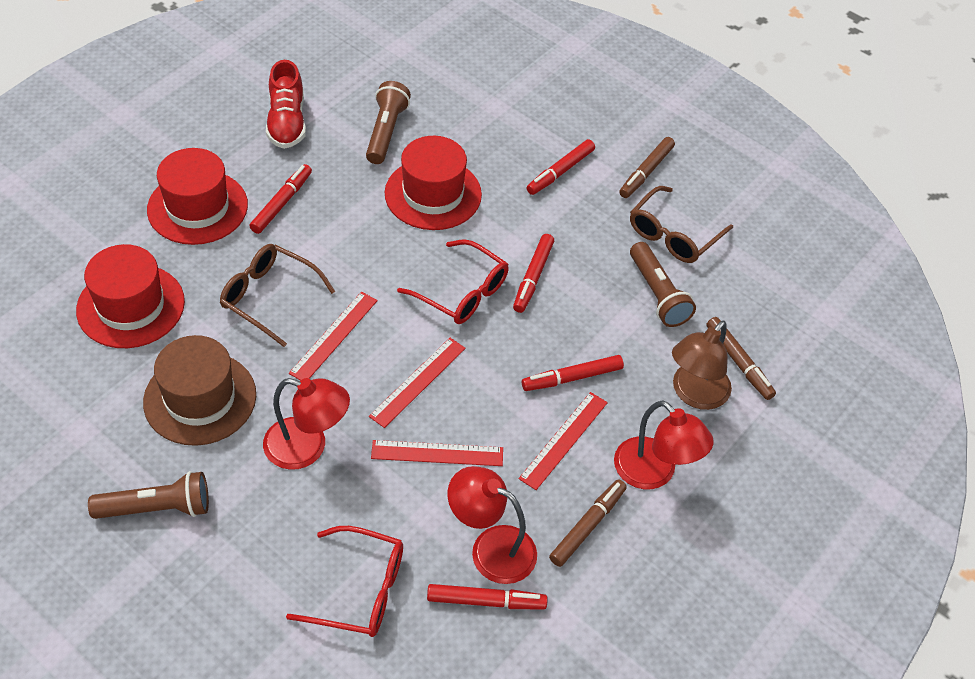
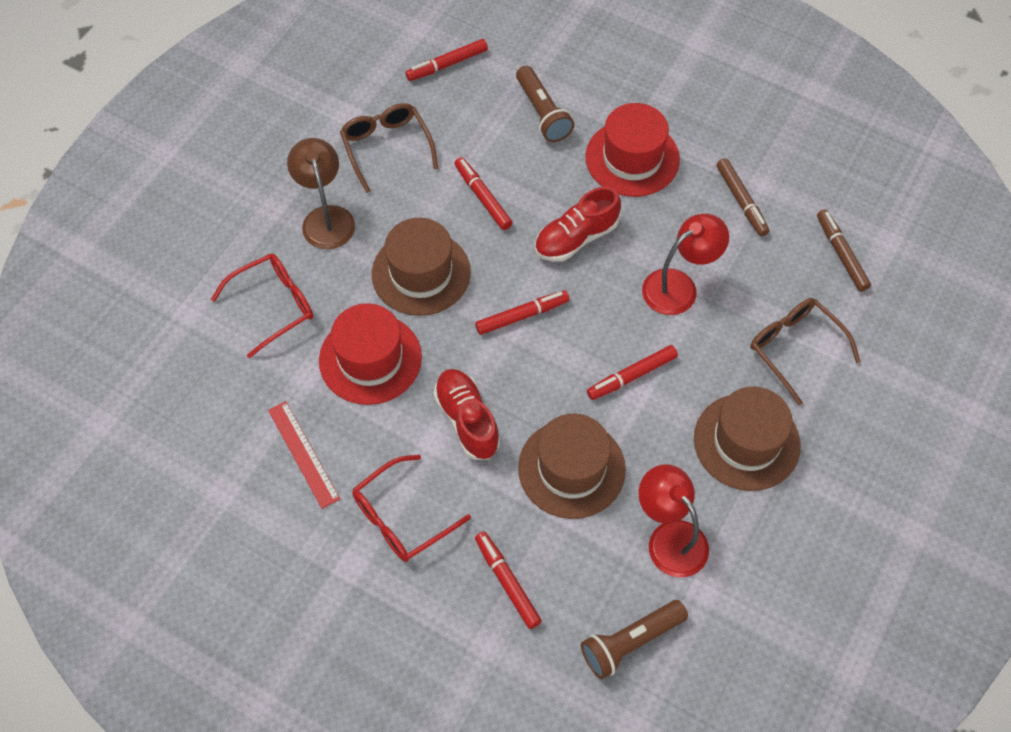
brown flashlight: 3 -> 2
brown hat: 1 -> 3
brown marker: 3 -> 2
red hat: 3 -> 2
red lamp: 3 -> 2
red ruler: 4 -> 1
red shoe: 1 -> 2

